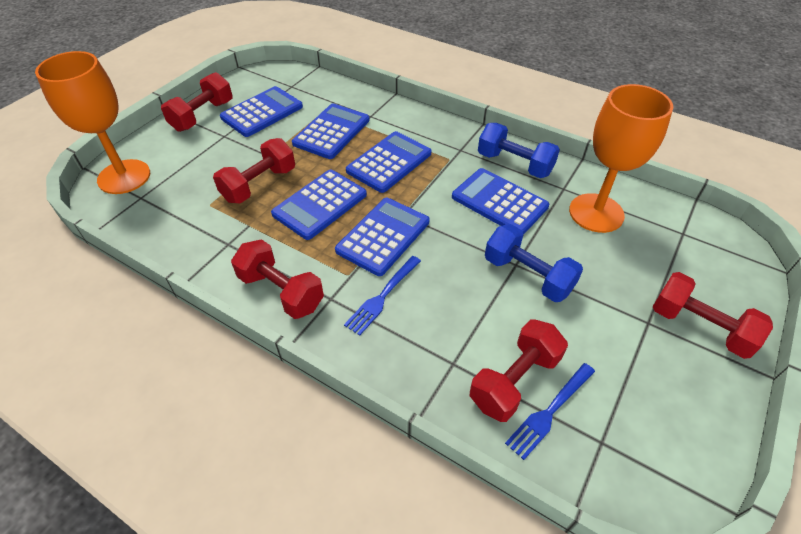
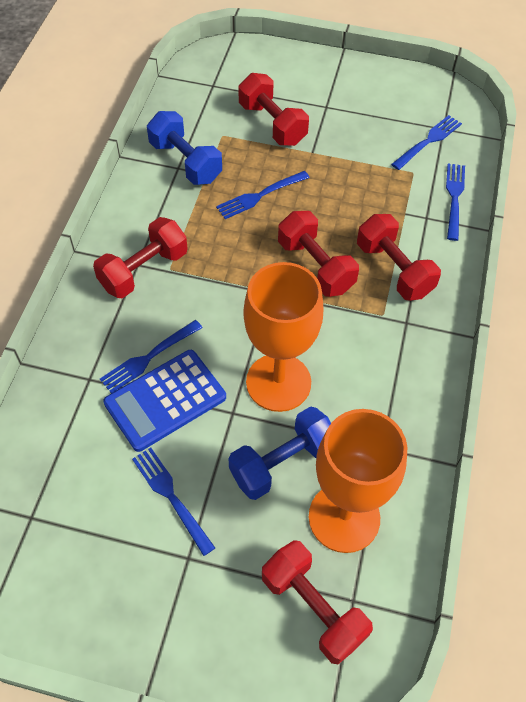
blue calculator: 6 -> 1
blue fork: 2 -> 5

